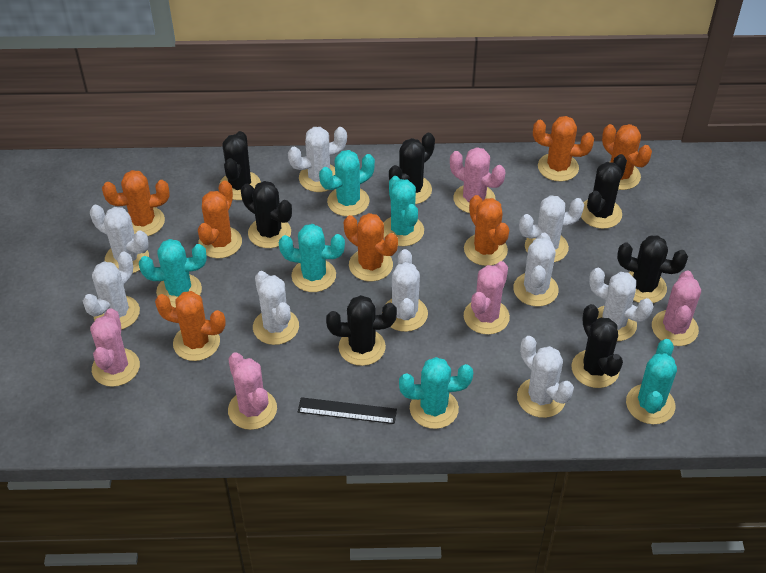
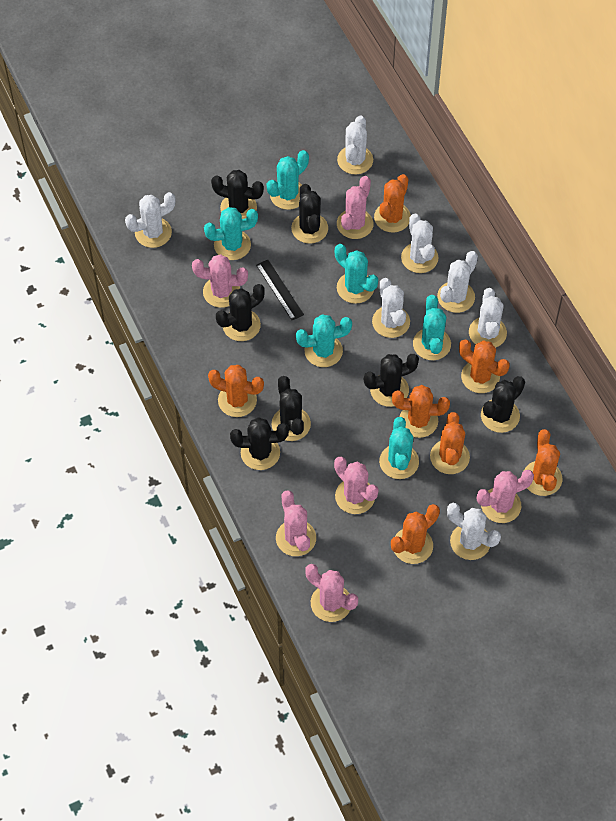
pink cactus: 5 -> 6
white cactus: 9 -> 7

